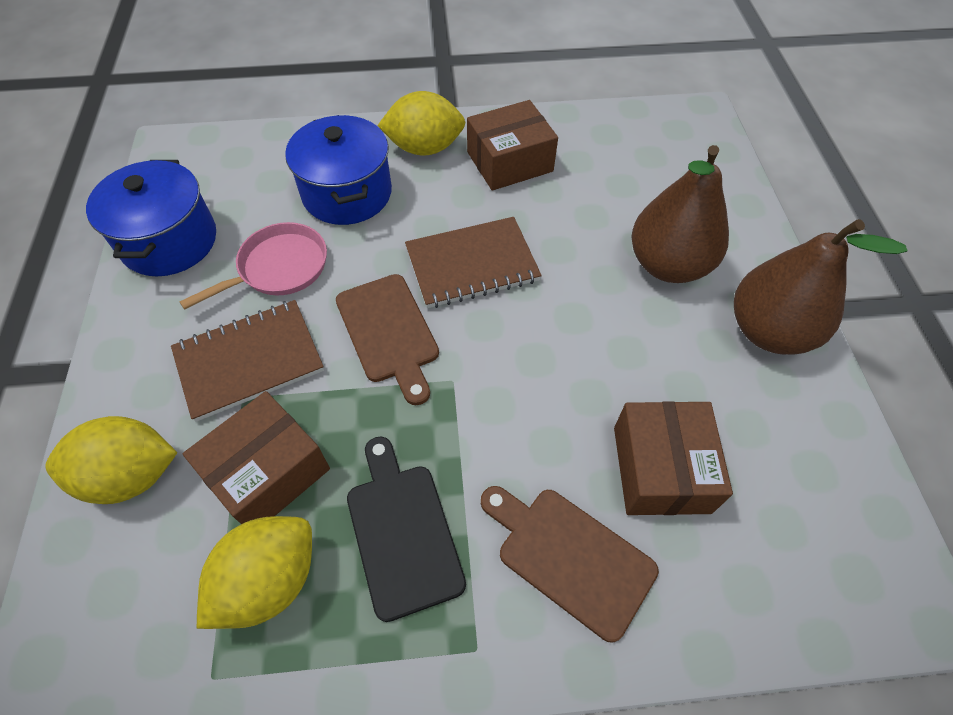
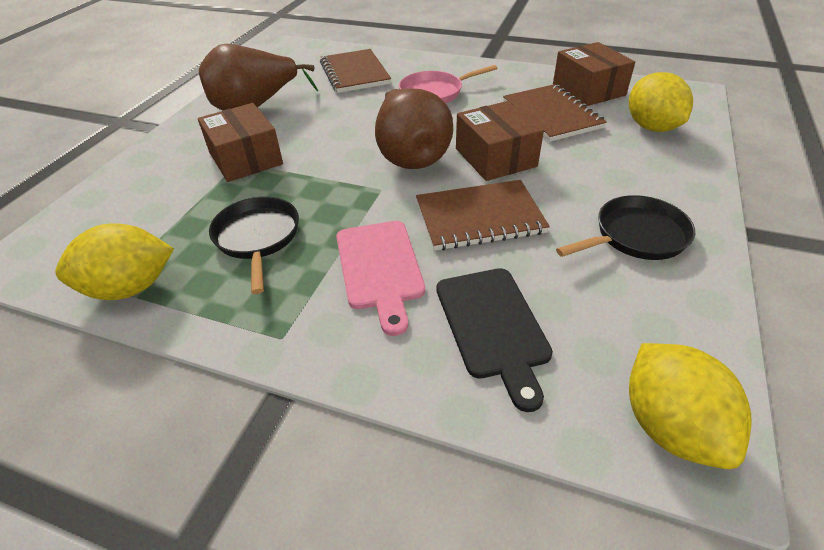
black pan: 0 -> 2
blue pot: 2 -> 0
brown cutting board: 2 -> 0
brown notebook: 2 -> 3
pink cutting board: 0 -> 1

